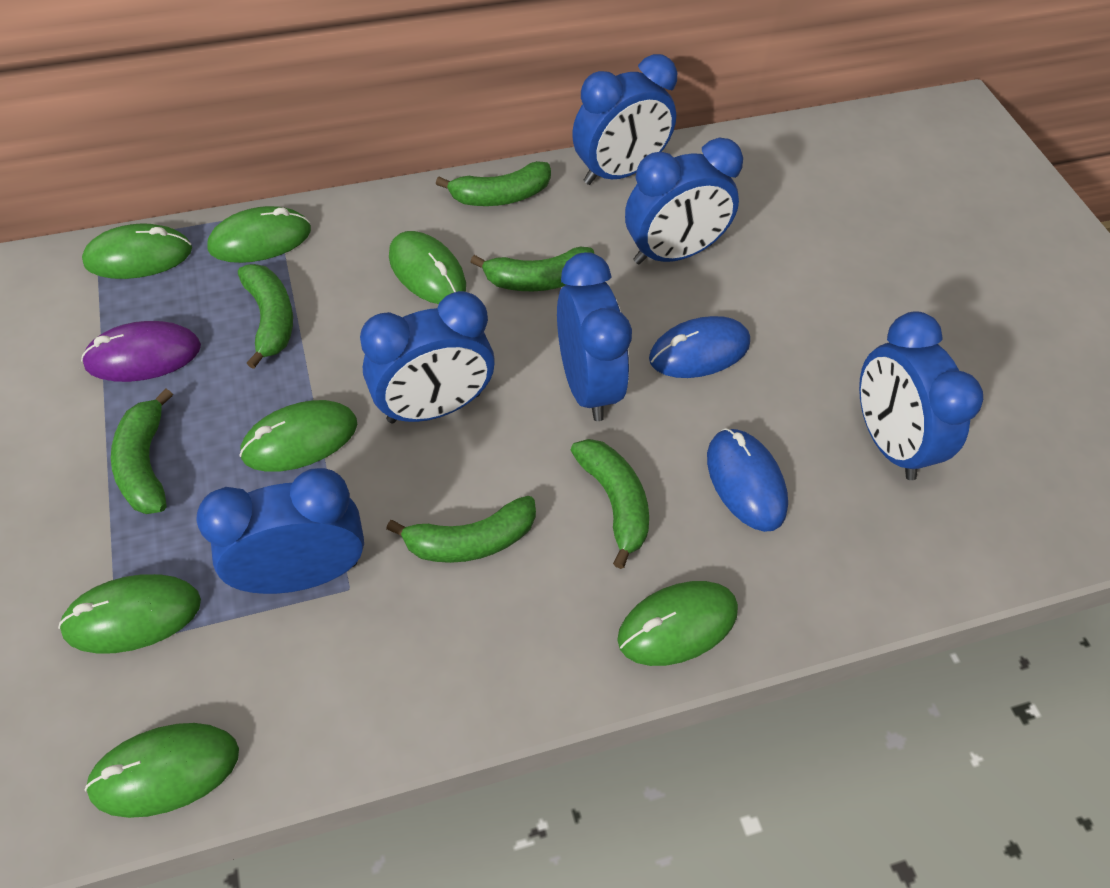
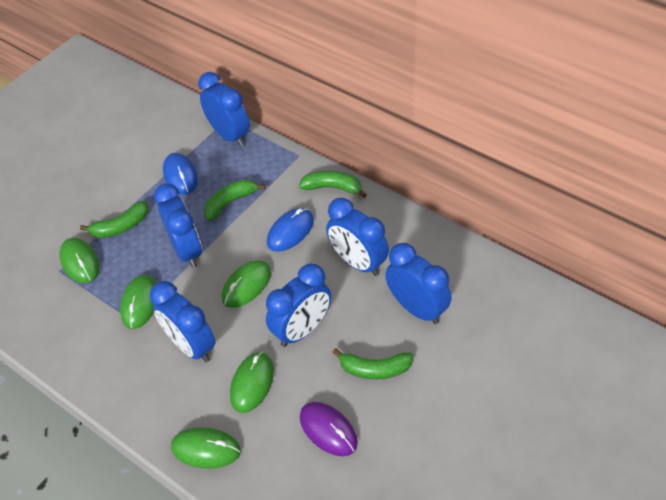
green banana: 6 -> 4
green mouse: 7 -> 5

